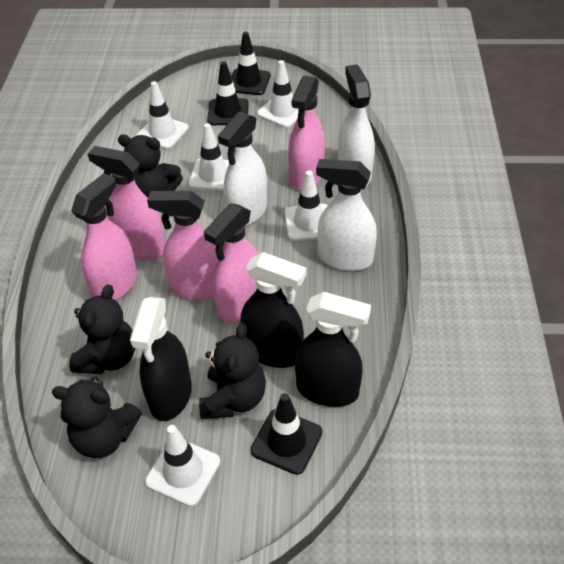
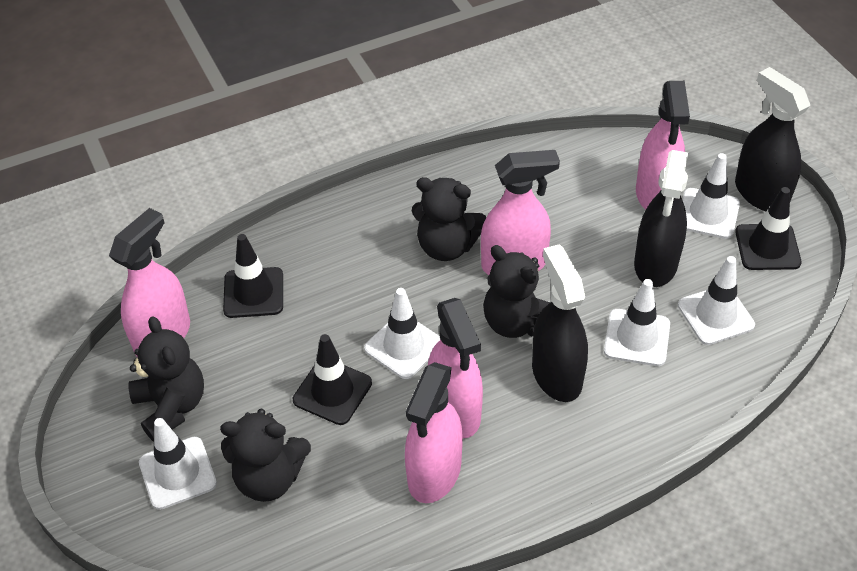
white spray bottle: 3 -> 0

